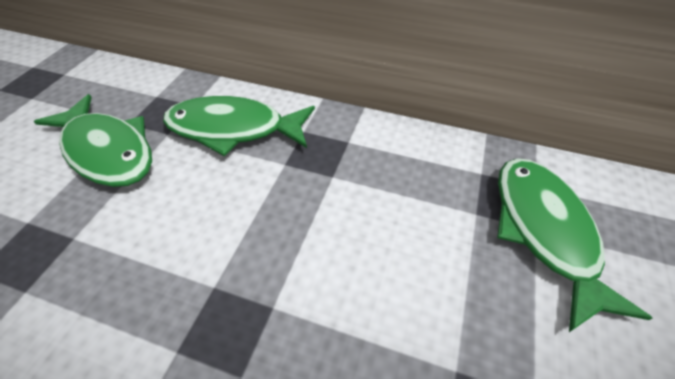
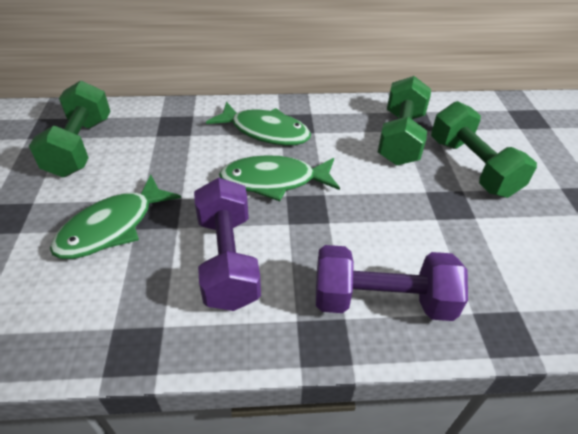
green dumbbell: 0 -> 3
purple dumbbell: 0 -> 2

